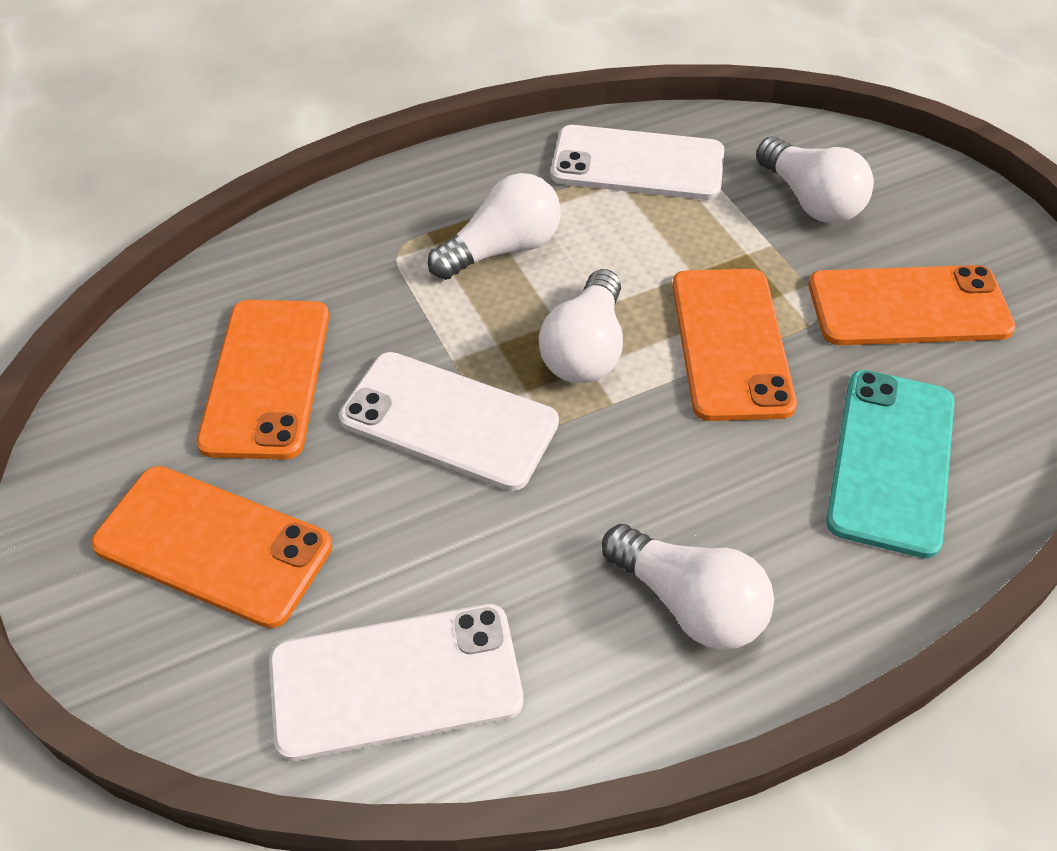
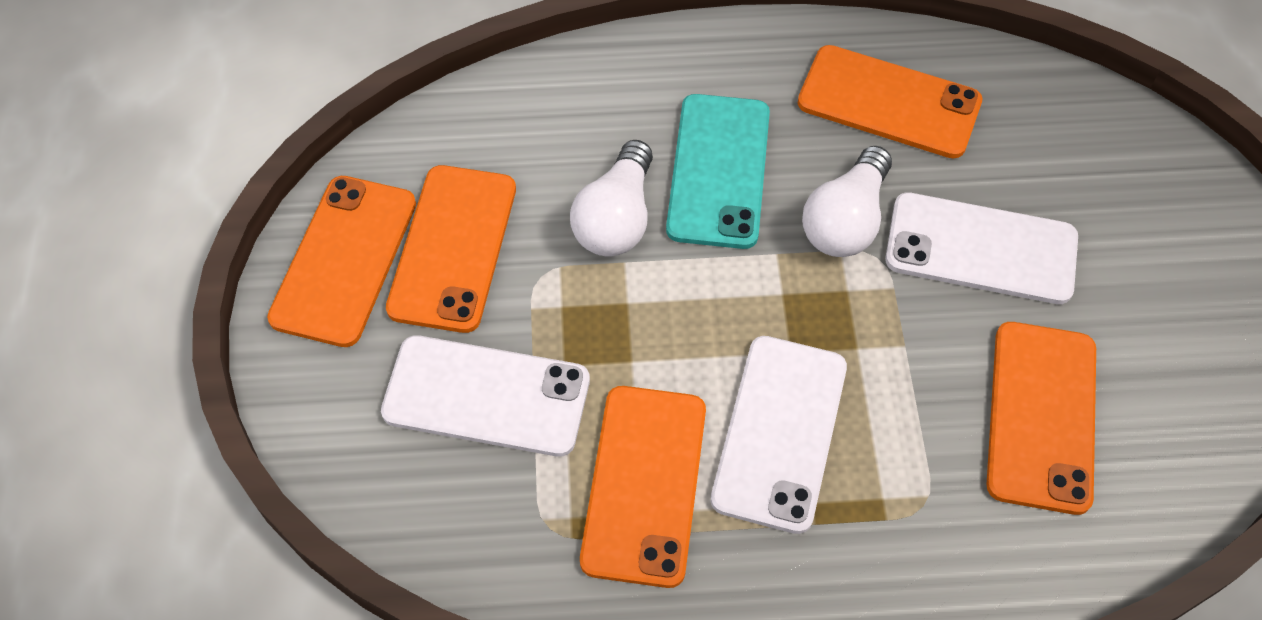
orange phone: 4 -> 5
white light bulb: 4 -> 2

